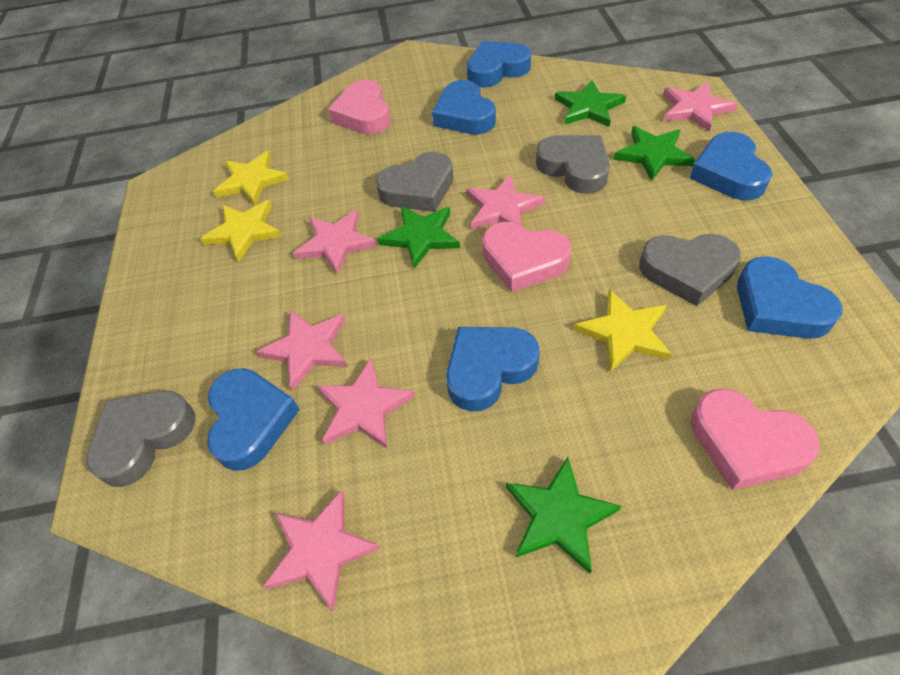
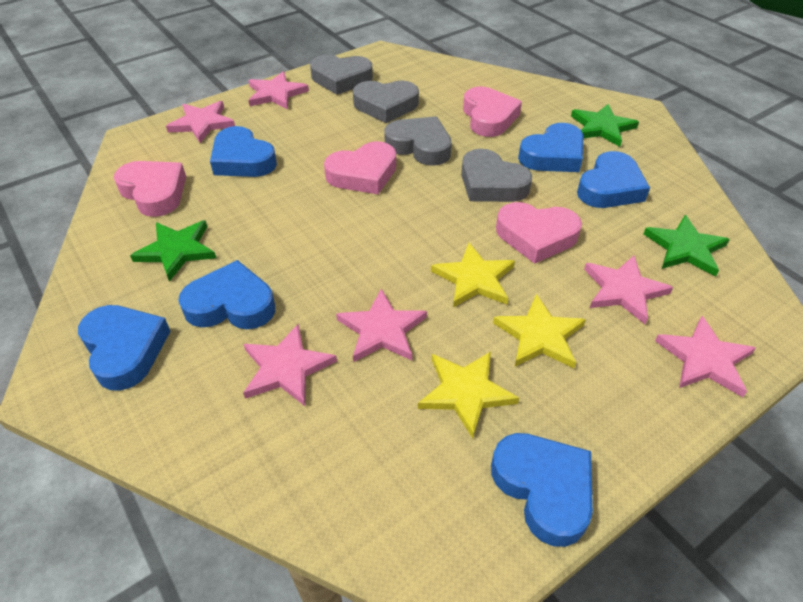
green star: 4 -> 3
pink heart: 3 -> 4

